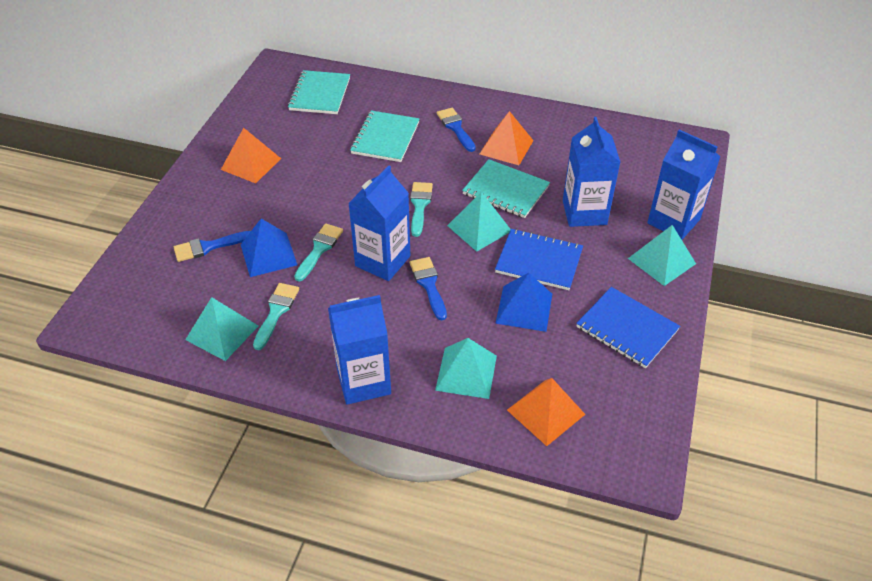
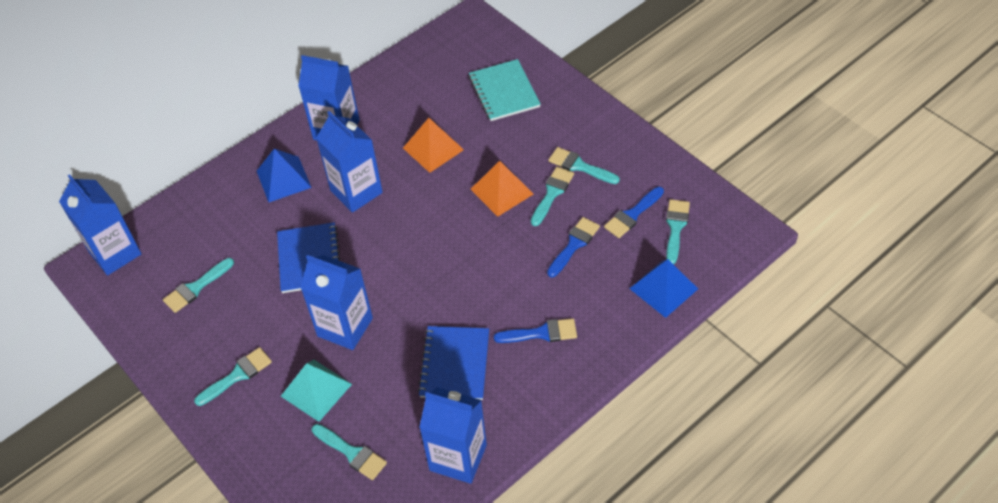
blue carton: 4 -> 5
orange pyramid: 3 -> 2
turquoise brush: 3 -> 6
turquoise notebook: 3 -> 1
turquoise pyramid: 4 -> 1

